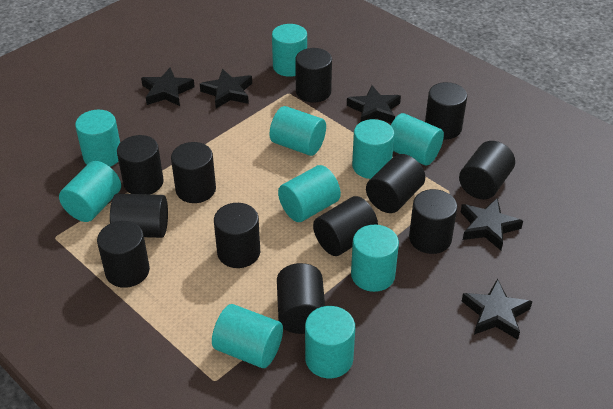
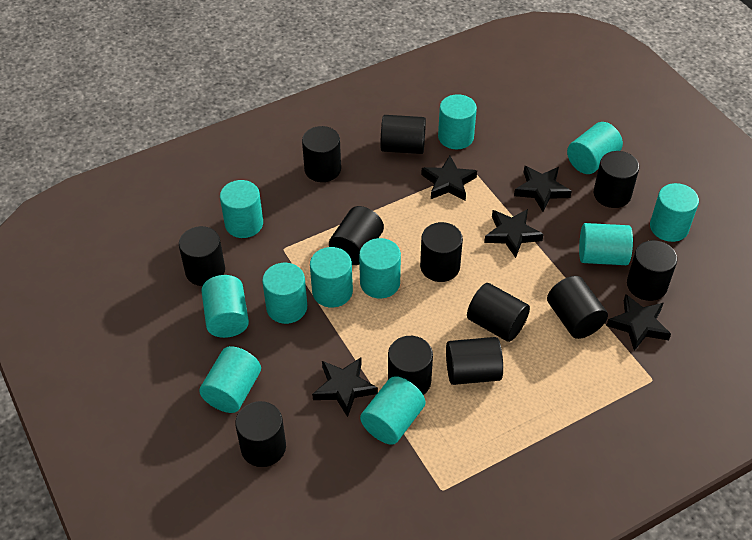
turquoise cylinder: 10 -> 11

